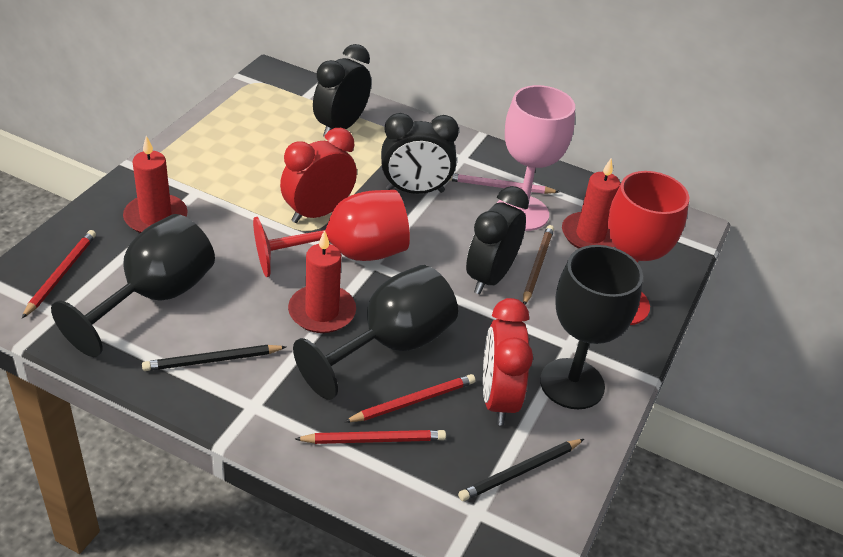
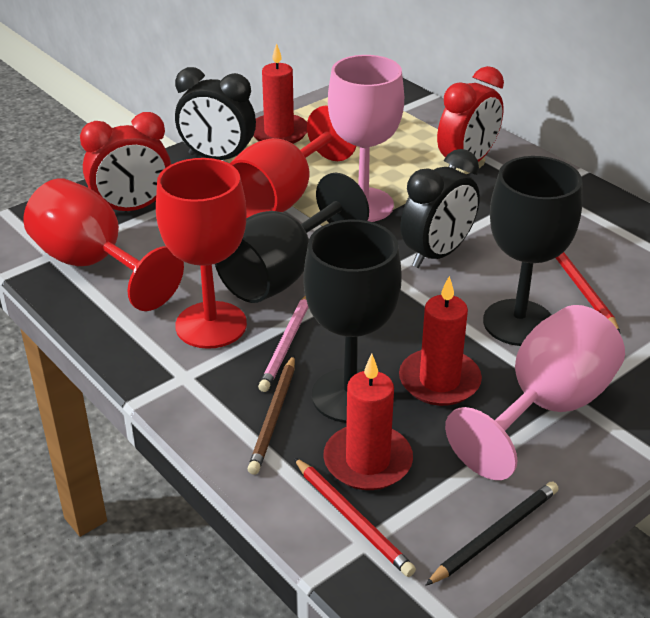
black clock: 3 -> 2
black pencil: 2 -> 1
pink goblet: 1 -> 2
red goblet: 2 -> 3
red pencil: 3 -> 2

